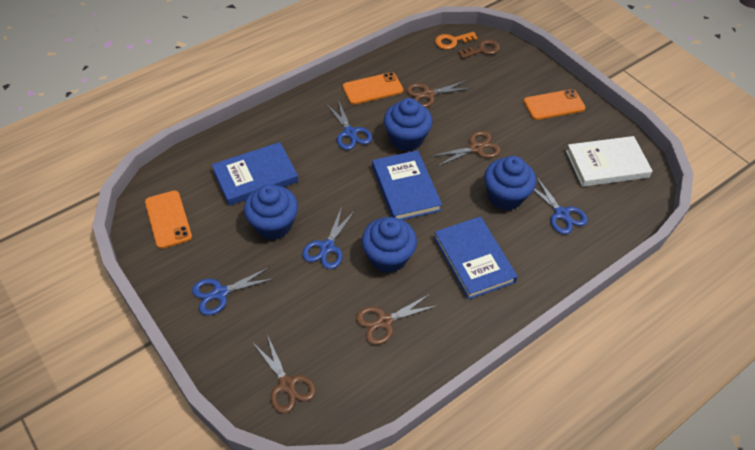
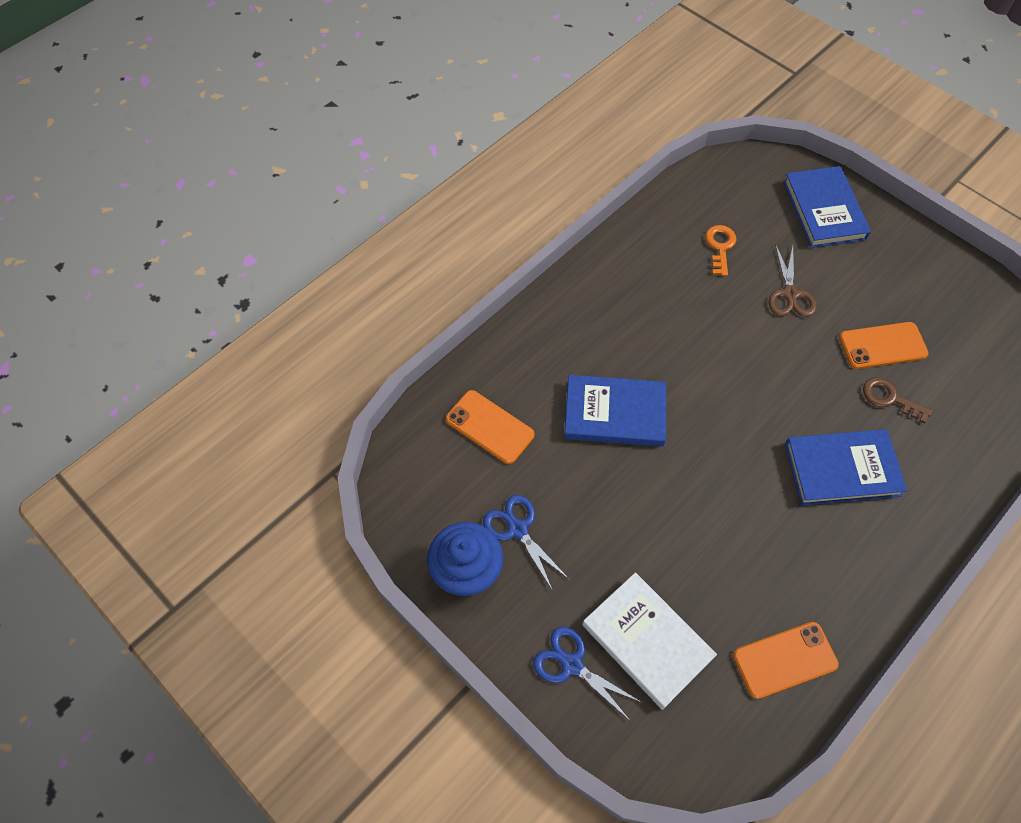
blue cupcake: 4 -> 1
blue scissors: 4 -> 2
brown scissors: 4 -> 1

